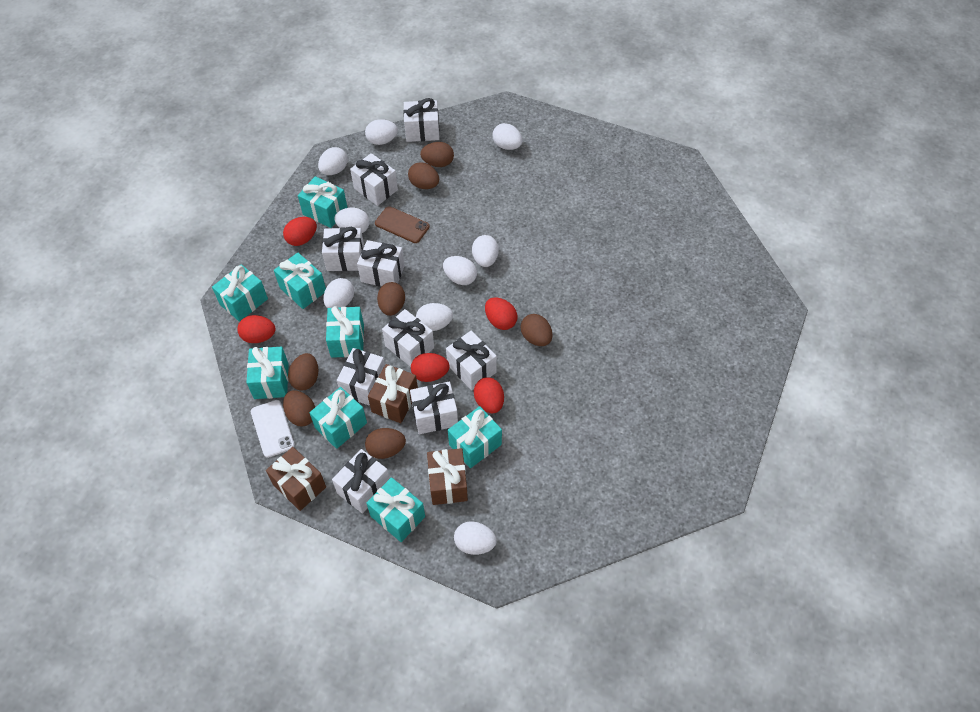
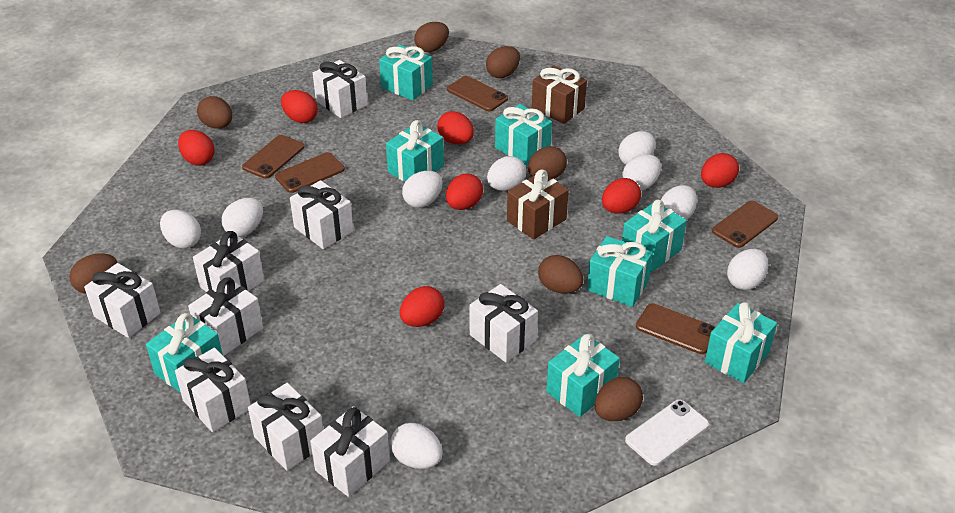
brown gift: 3 -> 2
brown phone: 1 -> 5
red egg: 5 -> 7

